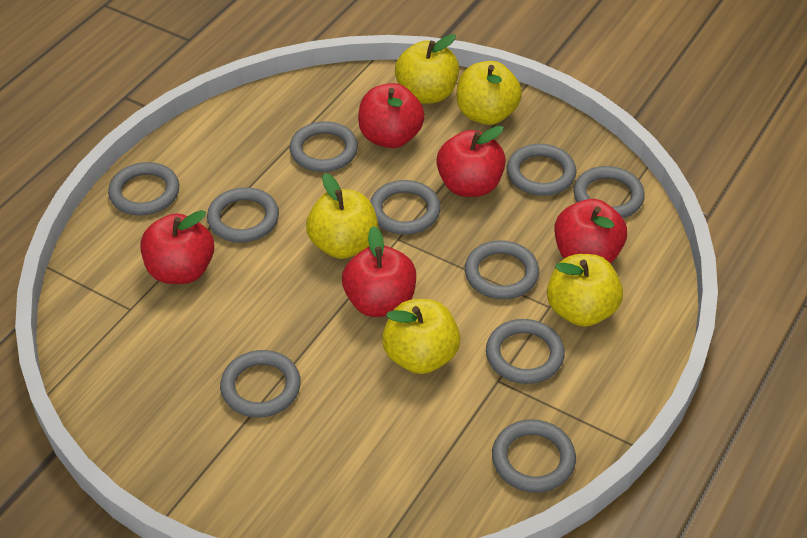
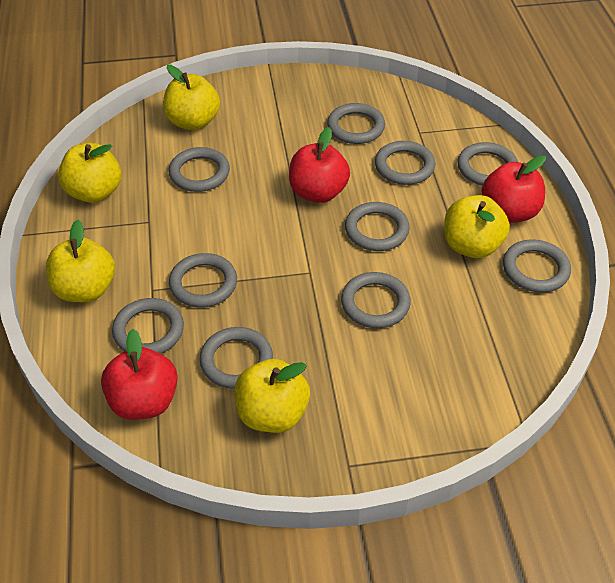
red apple: 5 -> 3

